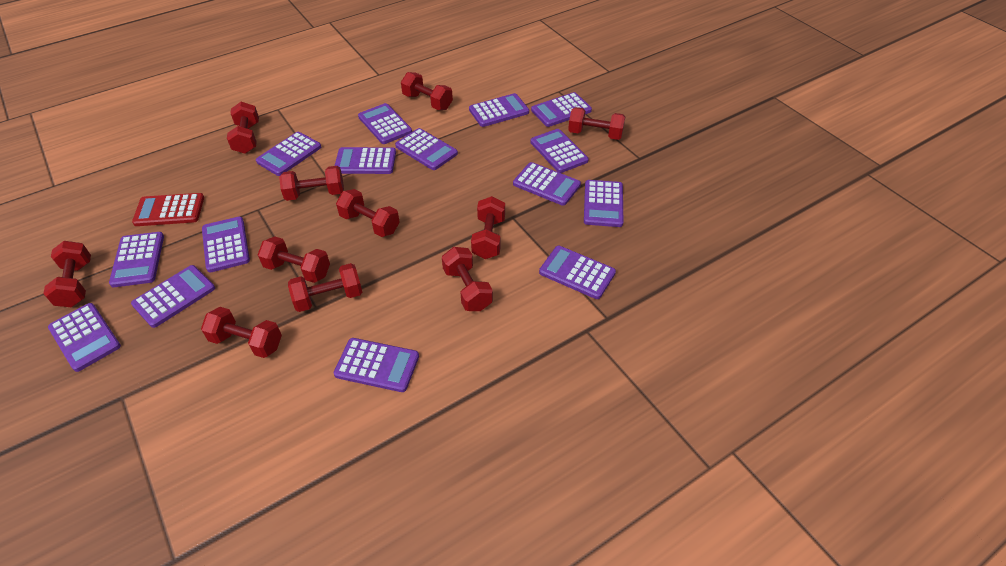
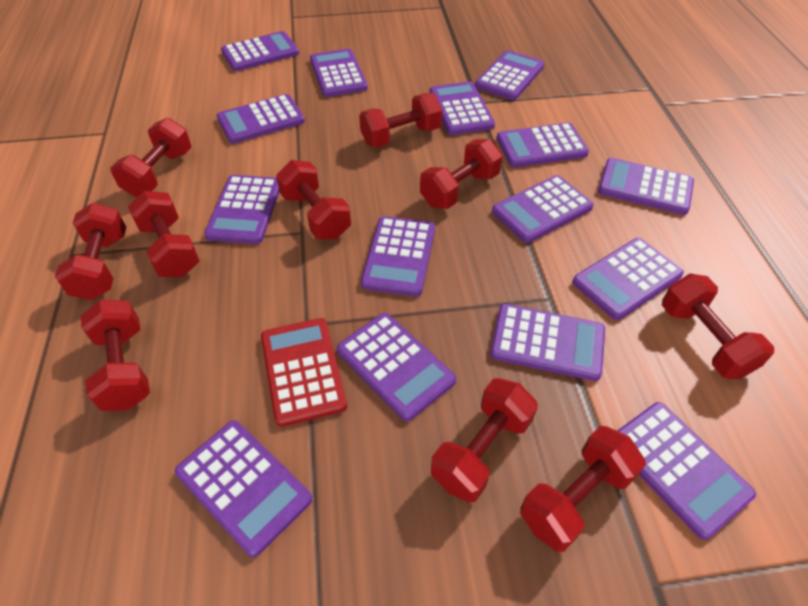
red dumbbell: 11 -> 10

